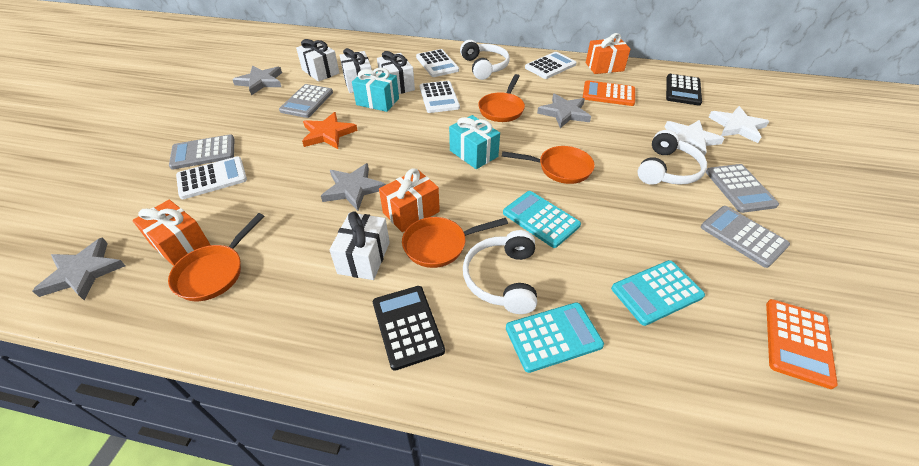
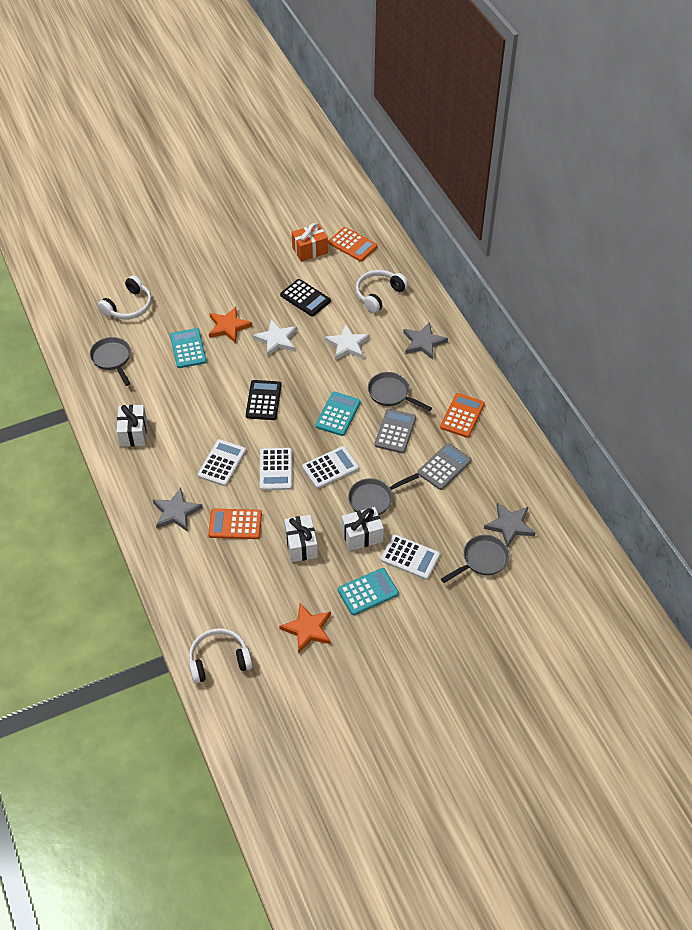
grey calculator: 4 -> 2
grey pan: 0 -> 4
grey star: 4 -> 3
orange calculator: 2 -> 3
orange gift: 3 -> 1
orange pan: 4 -> 0
orange star: 1 -> 2
turquoise gift: 2 -> 0
white gift: 4 -> 3

